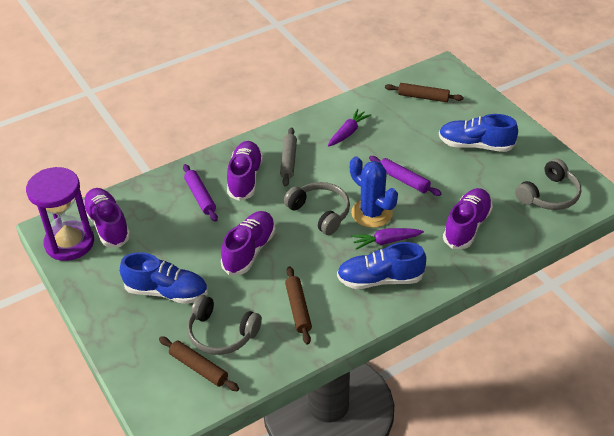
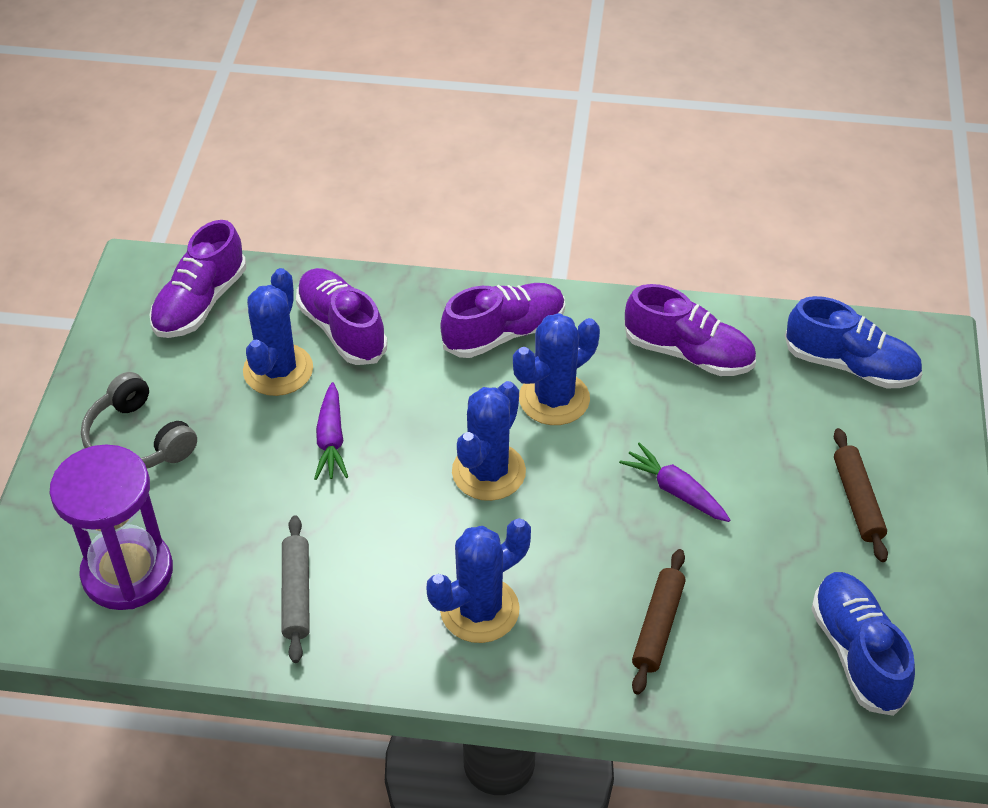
blue cactus: 1 -> 4
blue shoe: 3 -> 2
brown rolling pin: 3 -> 2
grey headphones: 3 -> 1
purple rolling pin: 2 -> 0

